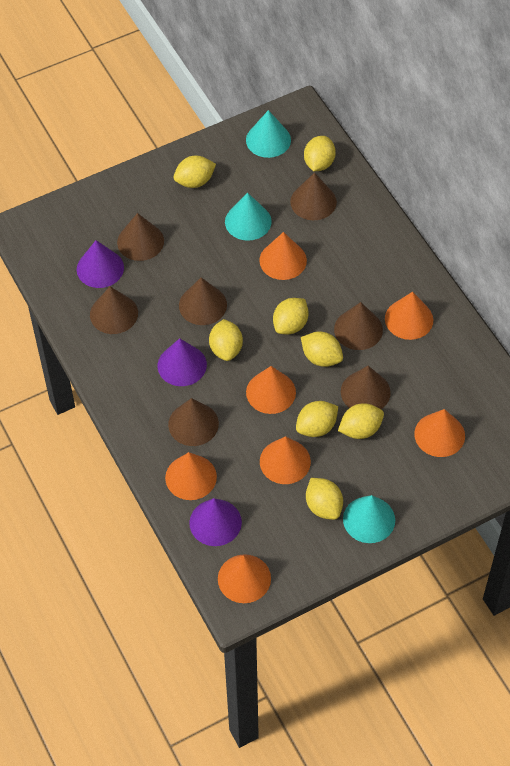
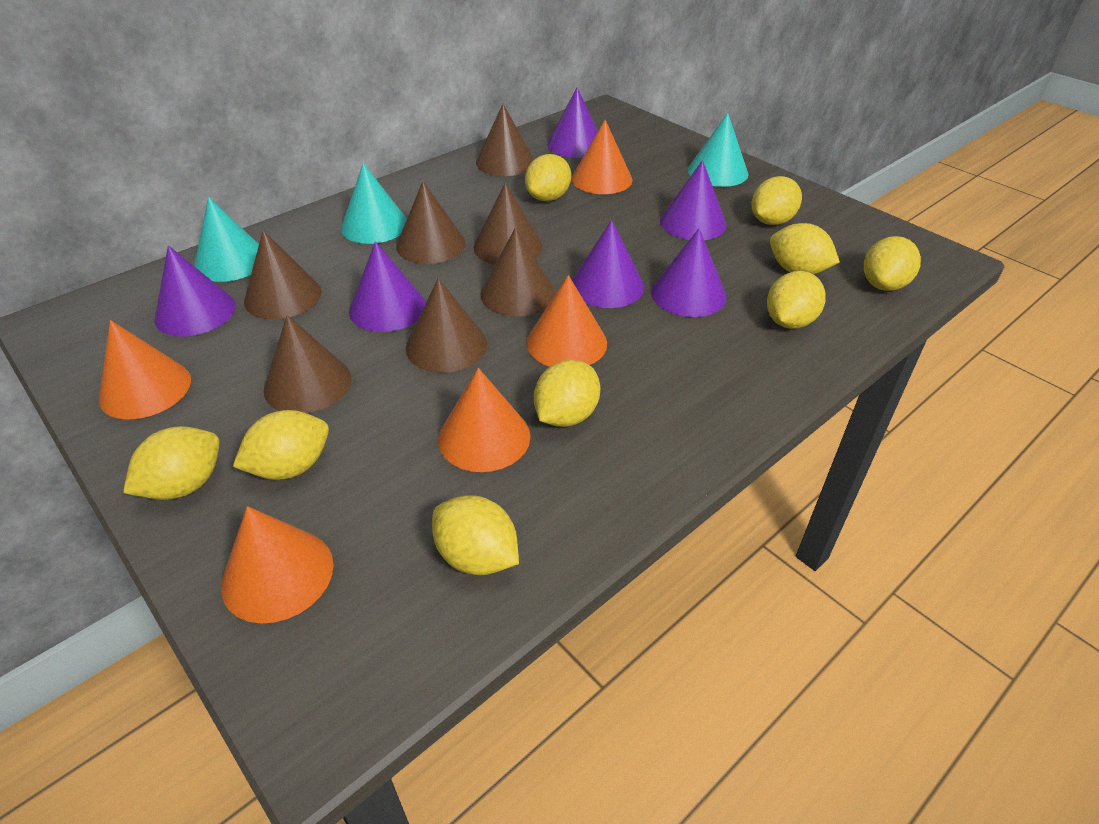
orange cone: 7 -> 5
purple cone: 3 -> 6
yellow lemon: 8 -> 9

